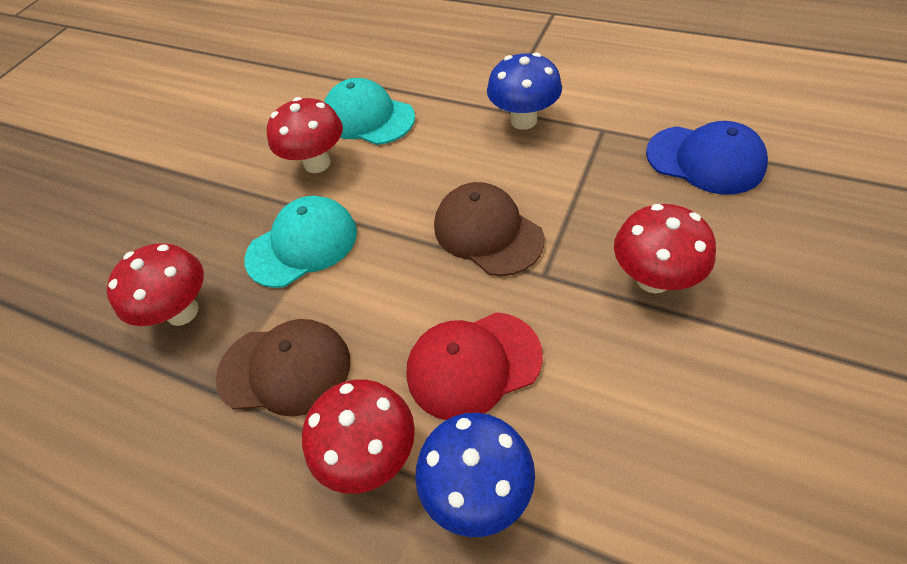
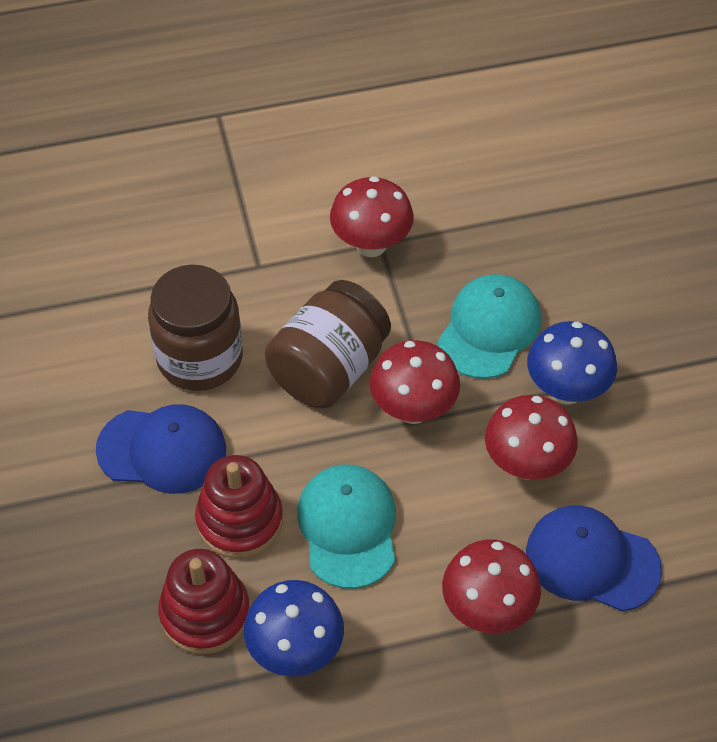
blue cap: 1 -> 2
brown cap: 2 -> 0
brown jar: 0 -> 2
red cap: 1 -> 0
red stacking toy: 0 -> 2

